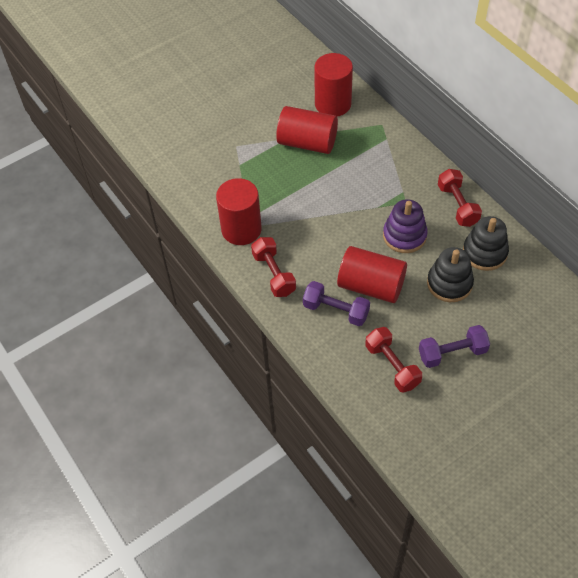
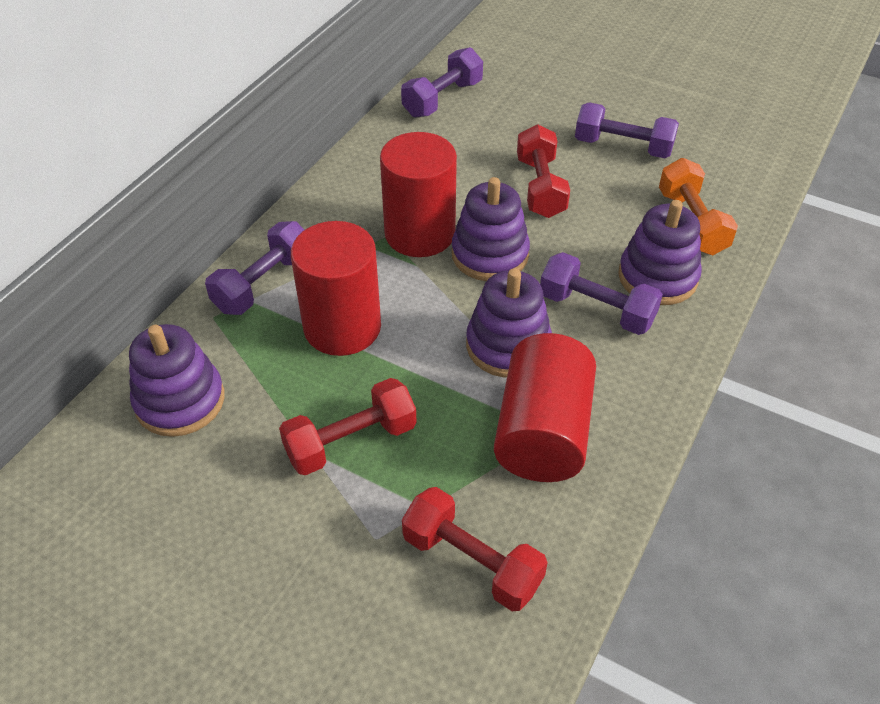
black stacking toy: 2 -> 0
orange dumbbell: 0 -> 1
purple dumbbell: 2 -> 4
purple stacking toy: 1 -> 4
red cylinder: 4 -> 3

